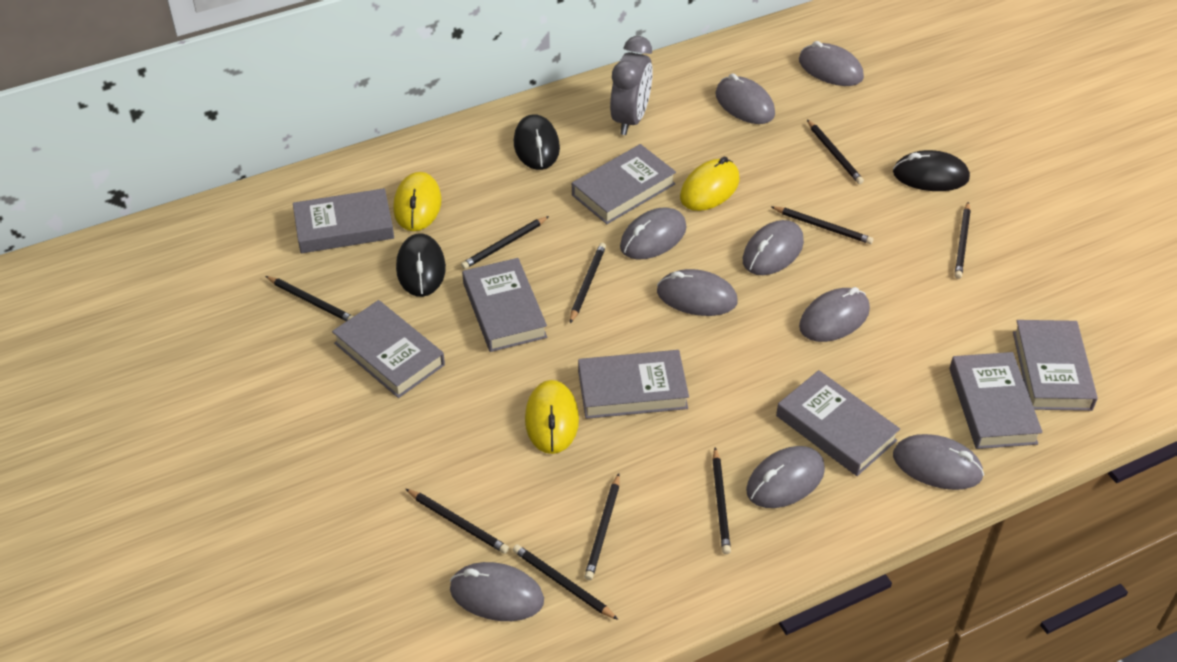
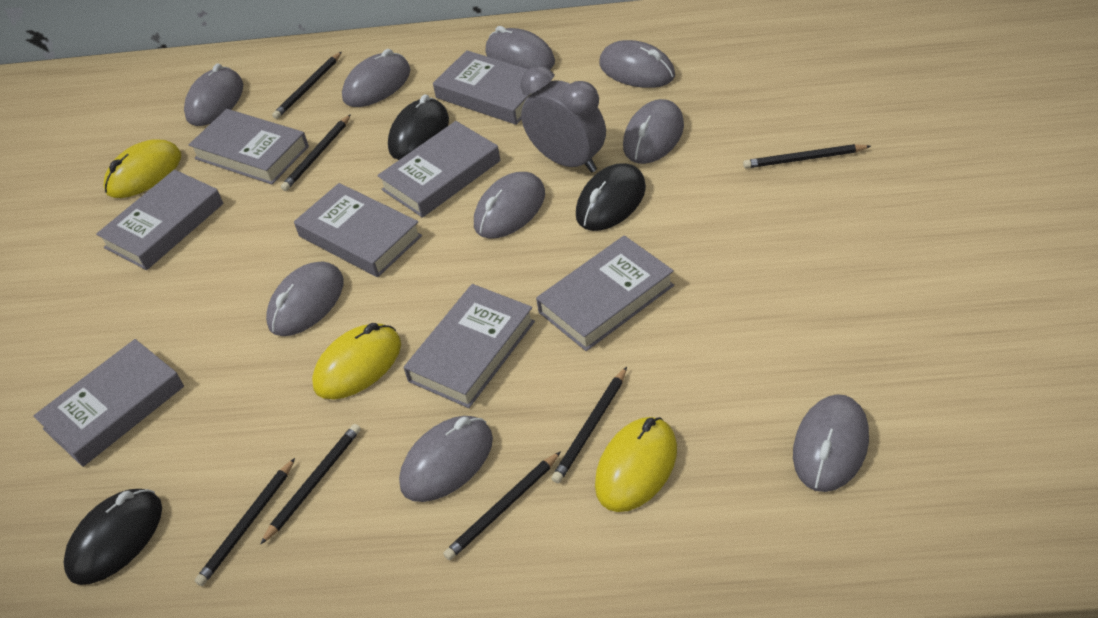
black pencil: 10 -> 7

